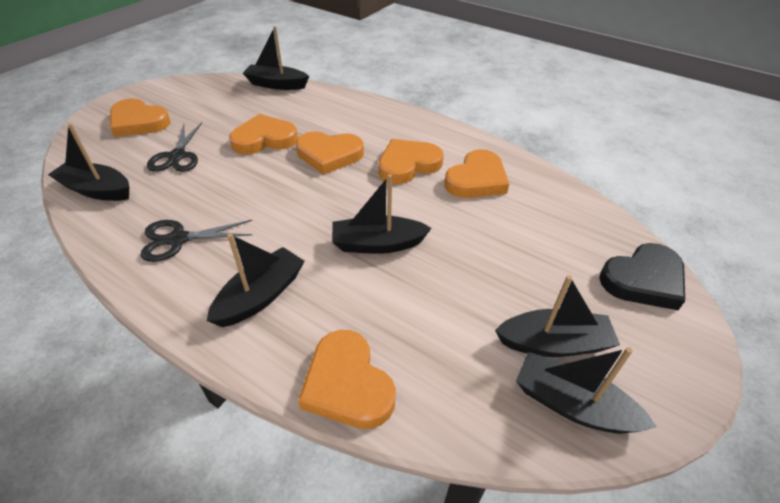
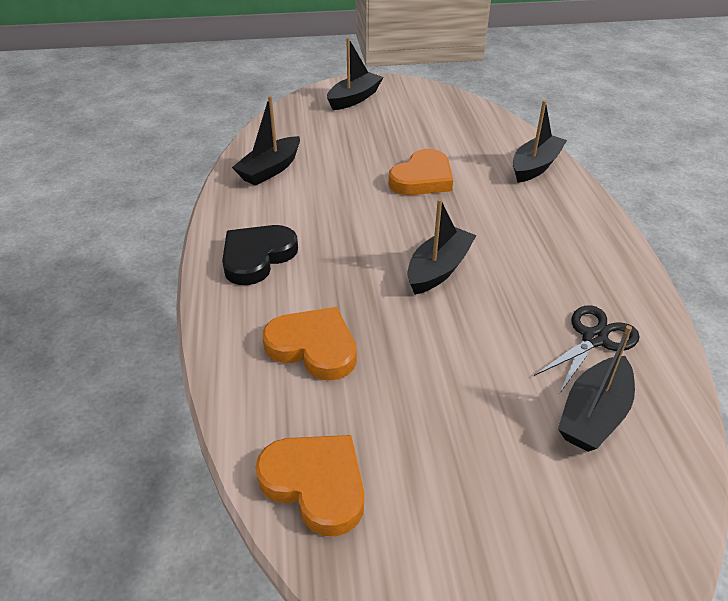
black boat: 6 -> 5
black scissors: 2 -> 1
orange heart: 6 -> 3

